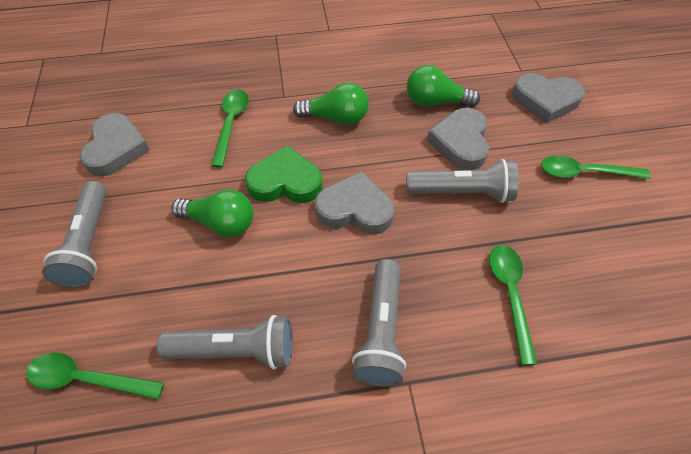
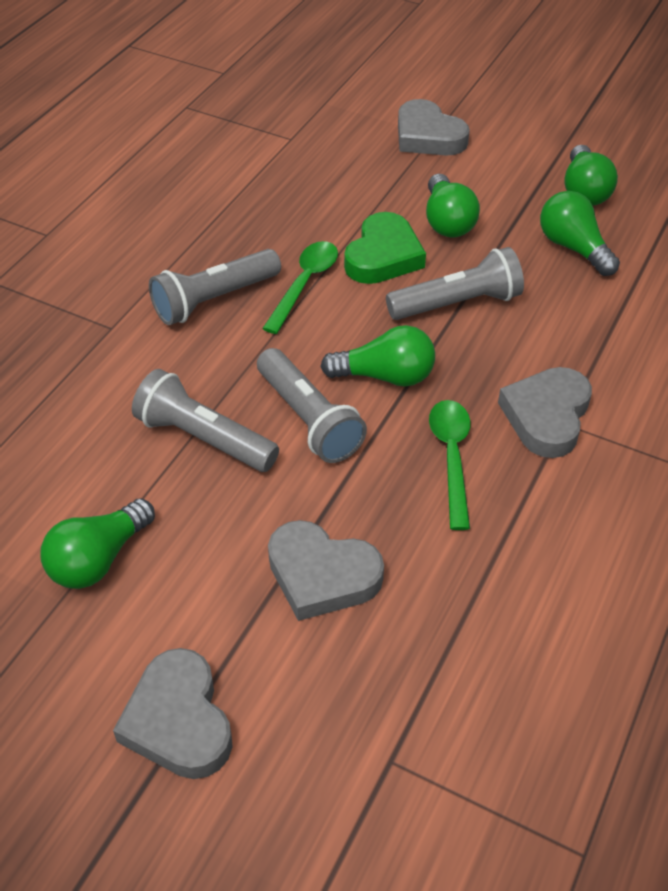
green light bulb: 3 -> 5
green spoon: 4 -> 2

